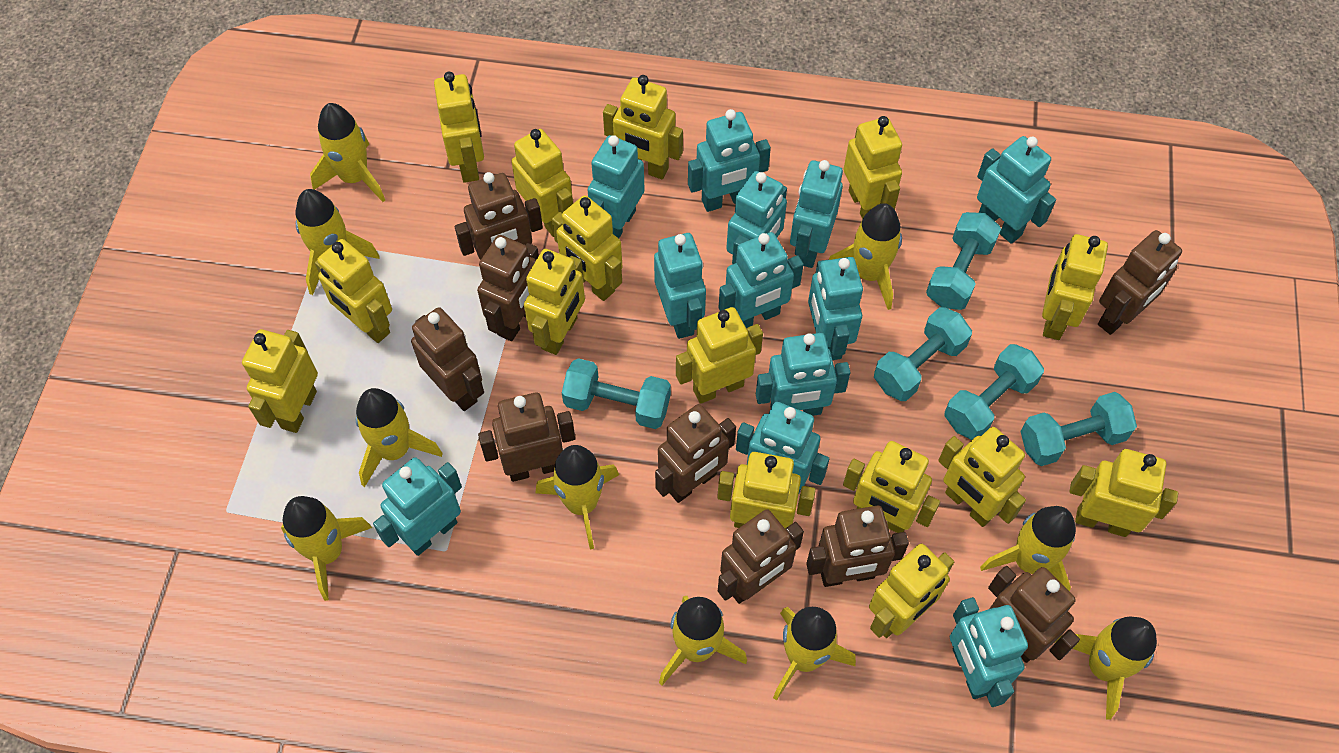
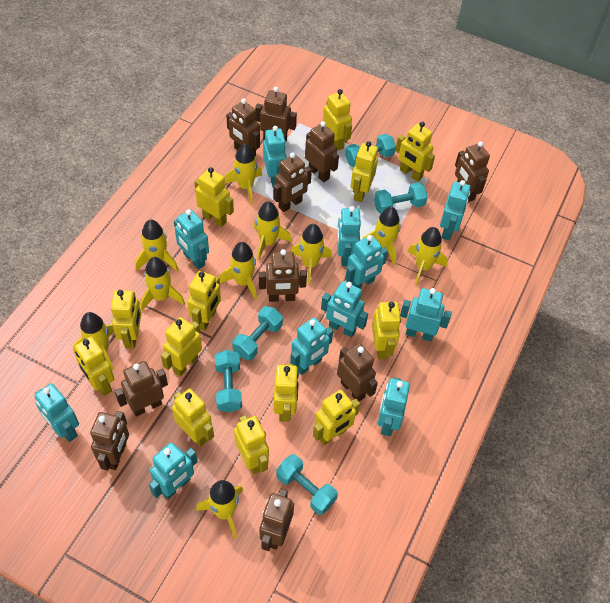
brown robot: 9 -> 10
turquoise robot: 12 -> 11
yellow robot: 15 -> 13

